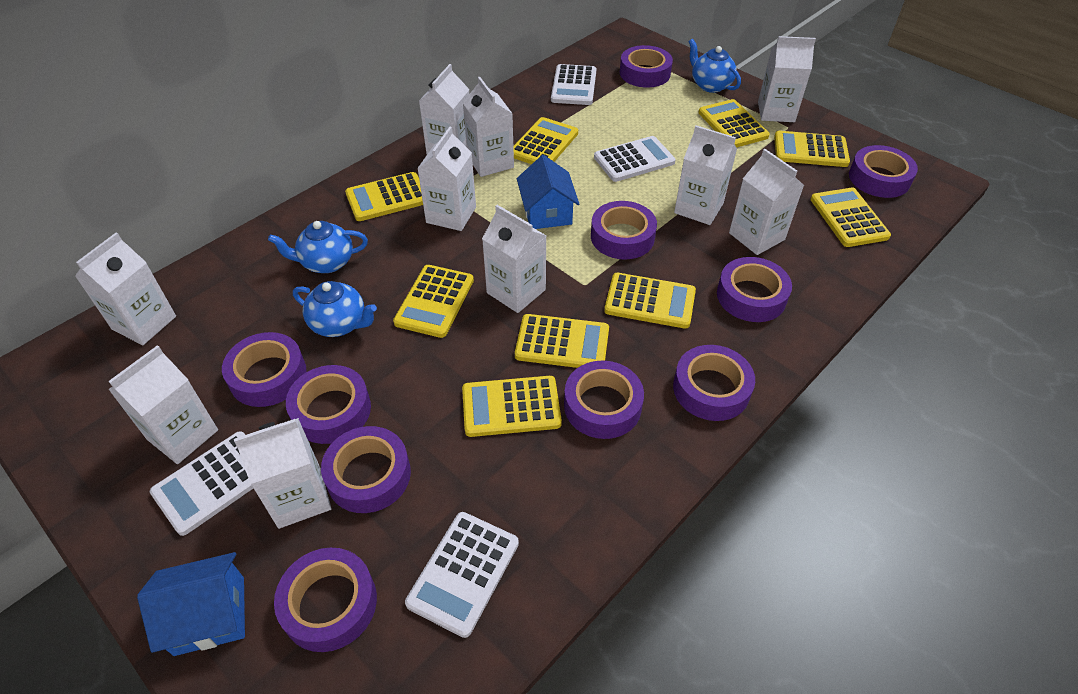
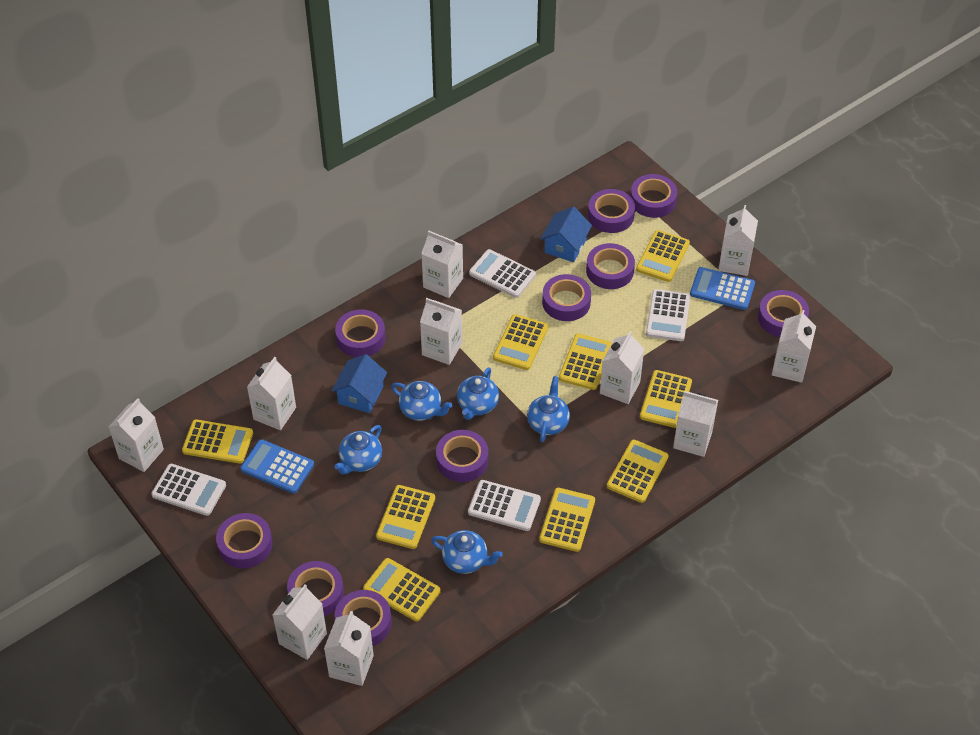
blue calculator: 0 -> 2
blue teapot: 3 -> 5

